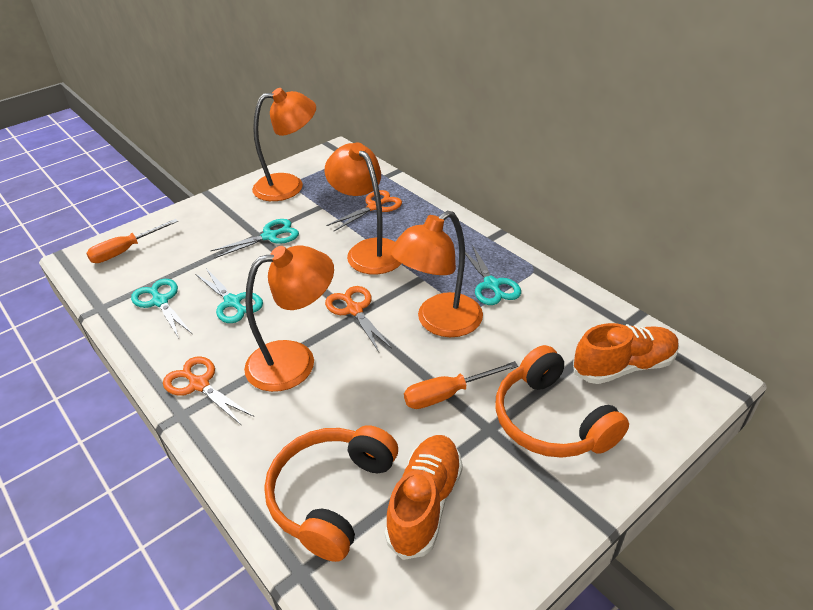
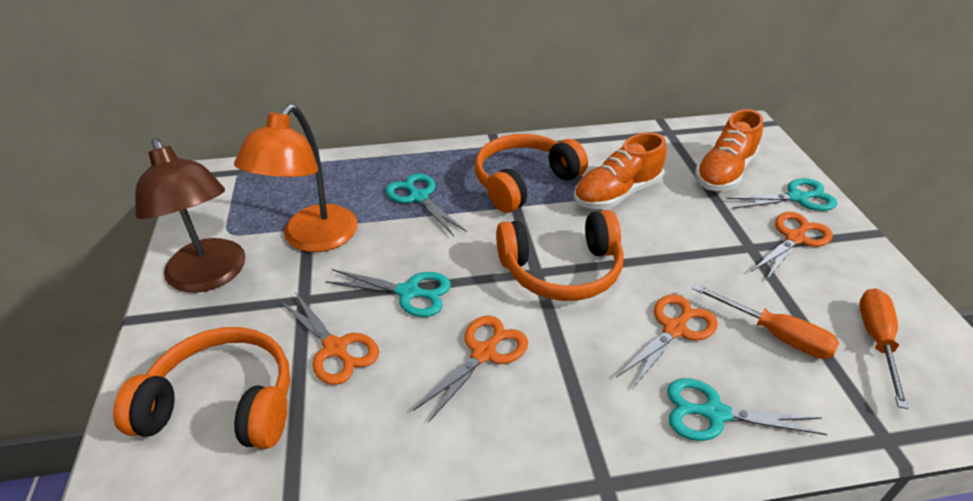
brown lamp: 0 -> 1
orange headphones: 2 -> 3
orange lamp: 4 -> 1
orange scissors: 3 -> 4

